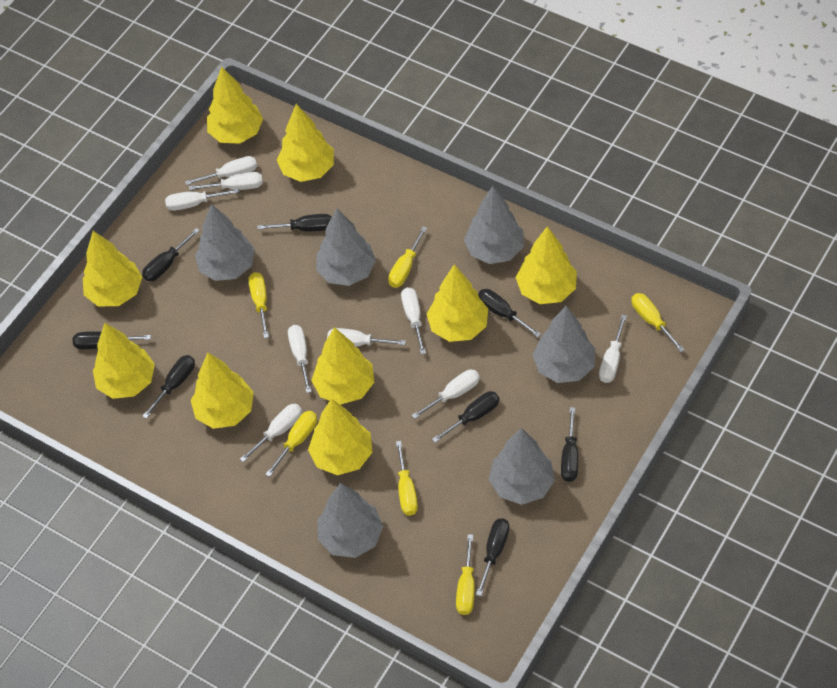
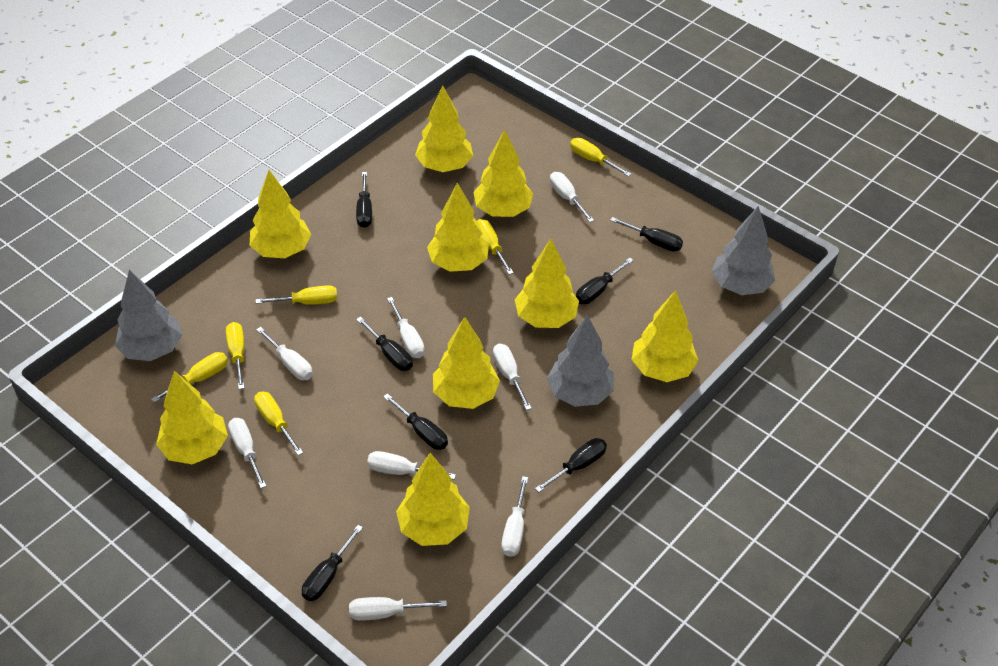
black screwdriver: 8 -> 7
grey tree: 6 -> 3
white screwdriver: 9 -> 8

